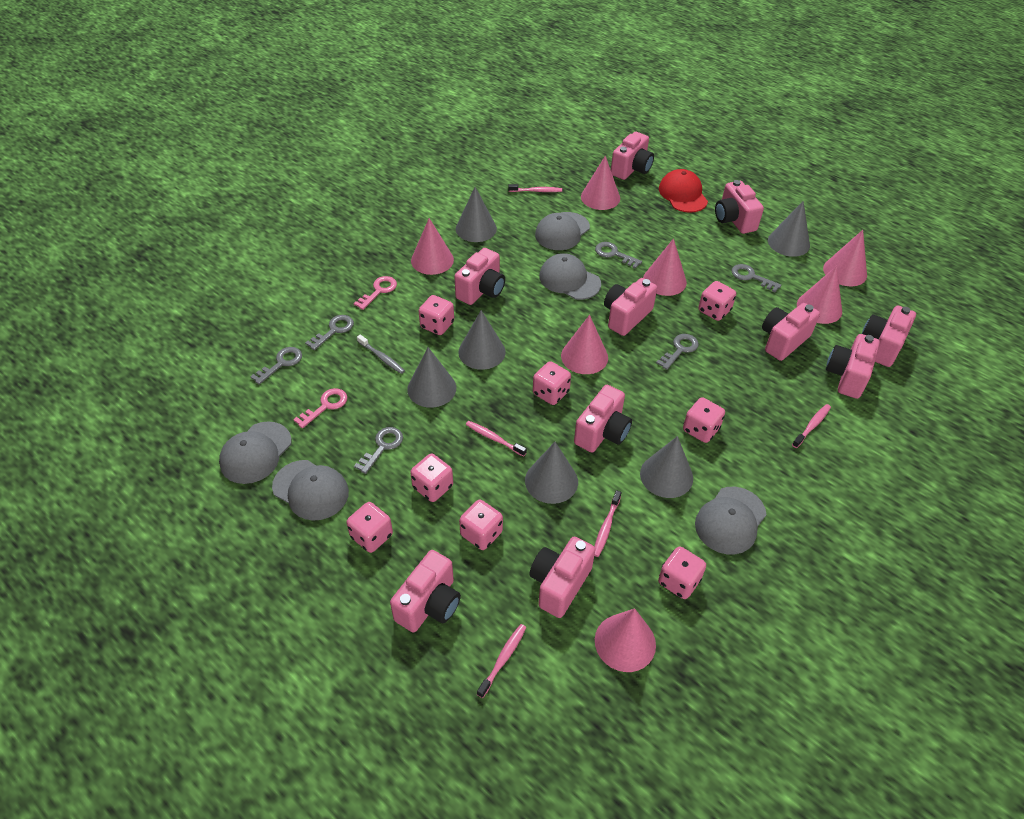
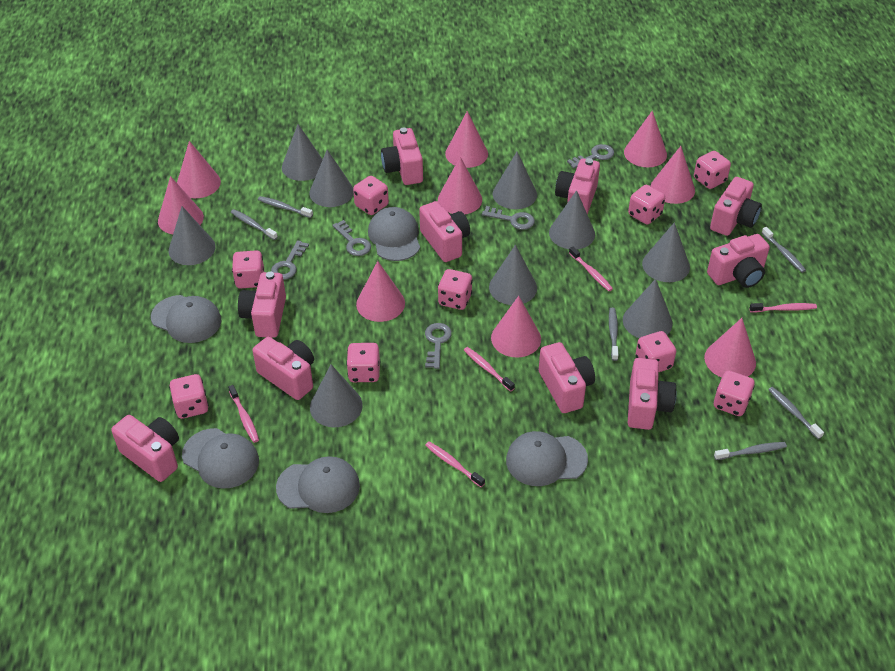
grey cone: 6 -> 9
grey key: 6 -> 5
grey toothbrush: 1 -> 6
pink cone: 7 -> 9
pink dice: 8 -> 9
pink key: 2 -> 0
red cap: 1 -> 0

